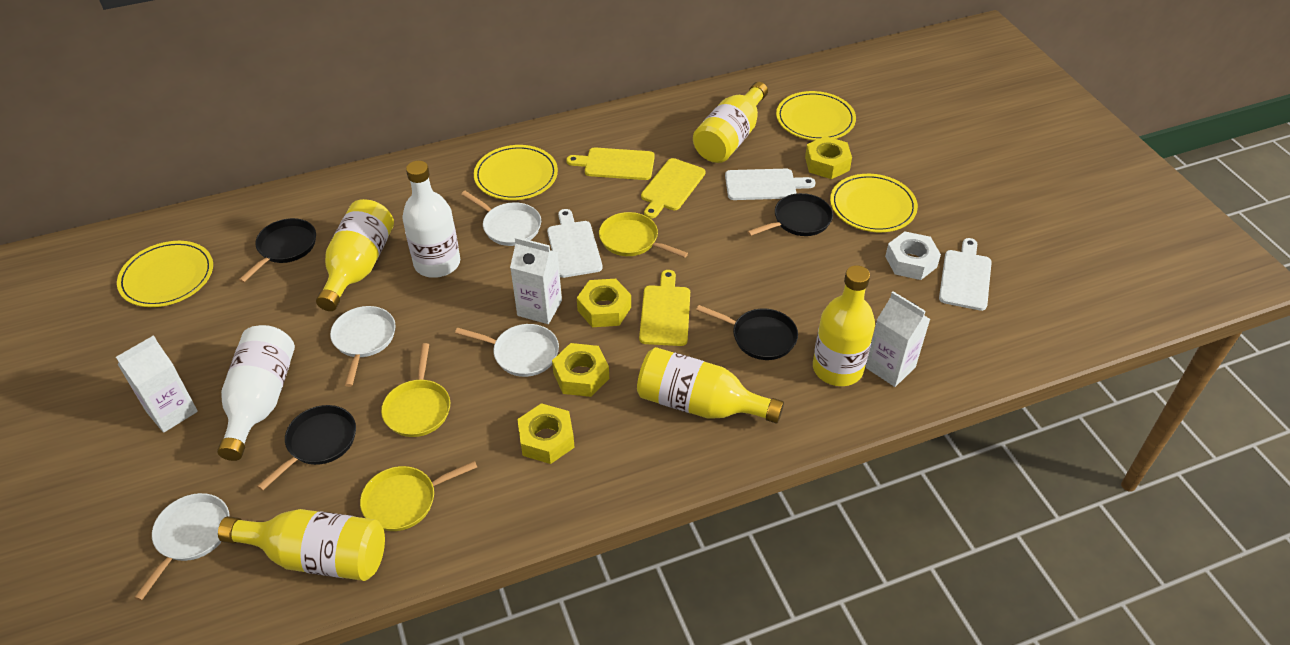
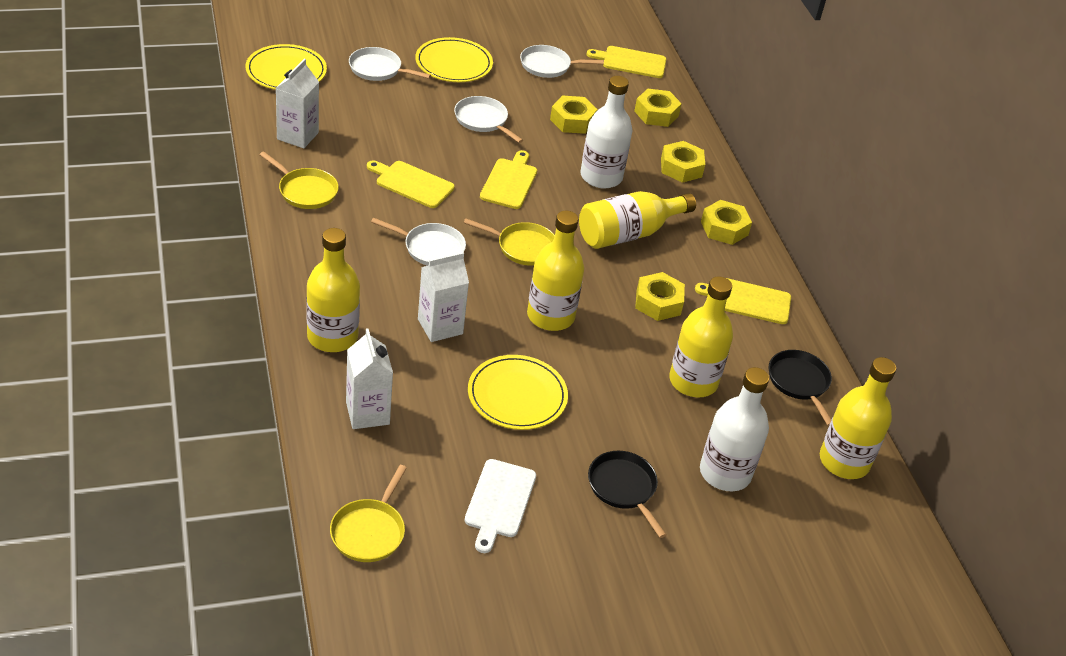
black pan: 4 -> 2
white cutting board: 3 -> 1
white nut: 1 -> 0
yellow cutting board: 3 -> 4
yellow nut: 4 -> 5
yellow plate: 4 -> 3

